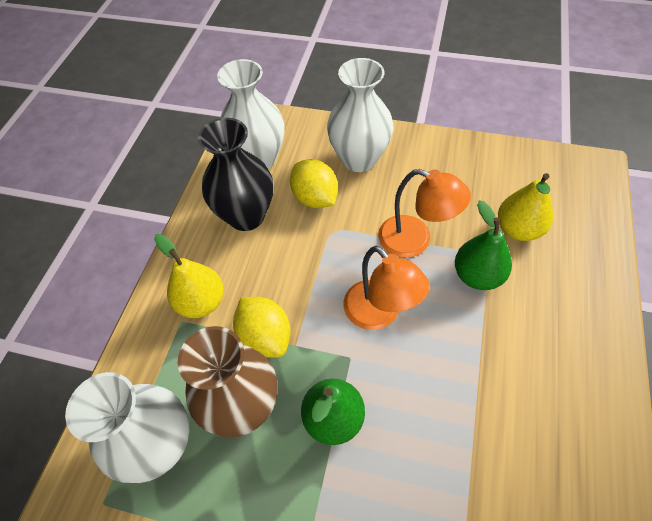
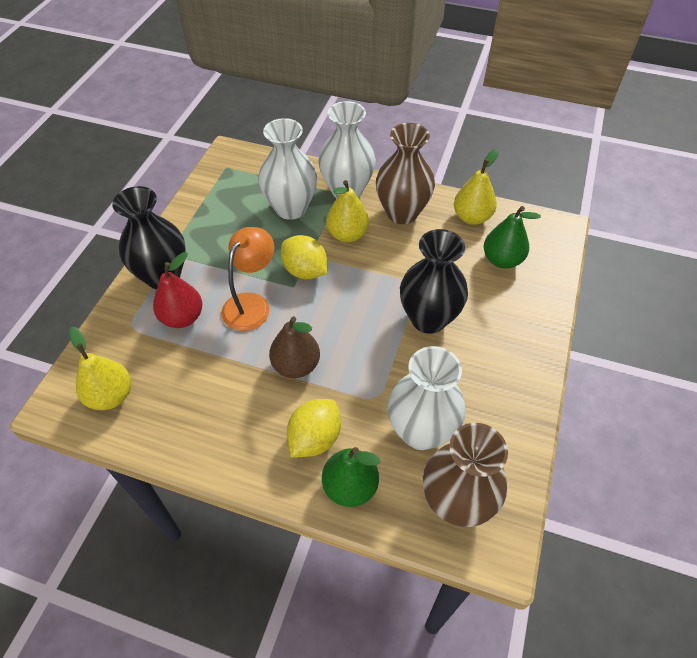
black vase: 1 -> 2
brown pear: 0 -> 1
brown vase: 1 -> 2
orange lamp: 2 -> 1
red pear: 0 -> 1
yellow pear: 2 -> 3

